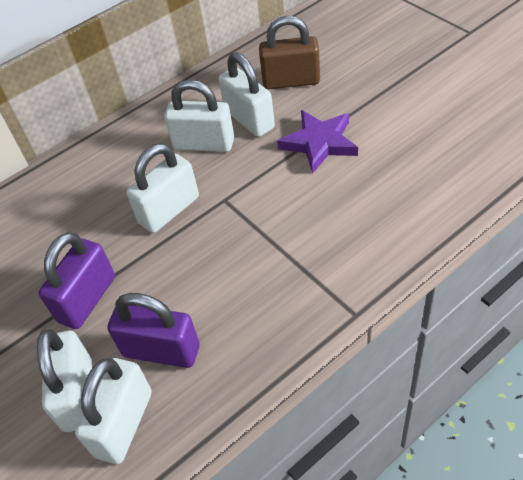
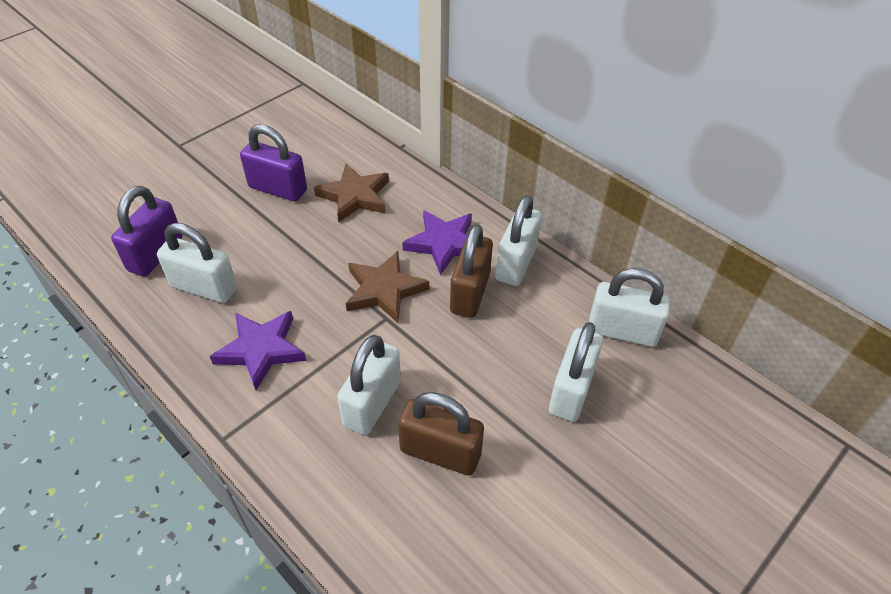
brown padlock: 1 -> 2
brown star: 0 -> 2
purple star: 1 -> 2

